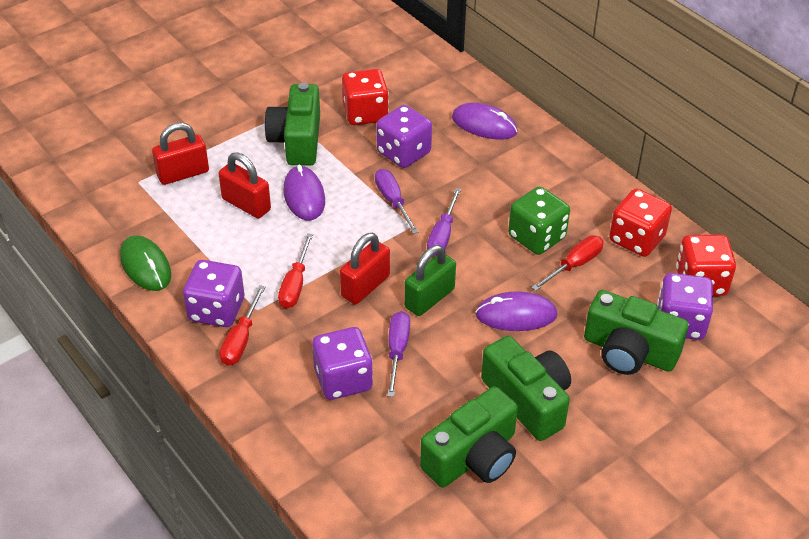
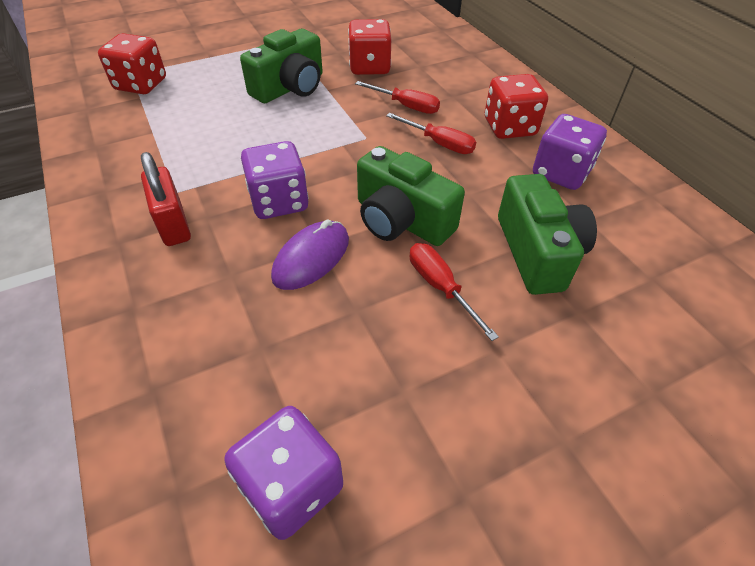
green camera: 4 -> 3
green dice: 1 -> 0
green mouse: 1 -> 0
green padlock: 1 -> 0
purple dice: 4 -> 3
purple mouse: 3 -> 1
purple screwdriver: 3 -> 0
red padlock: 3 -> 1

